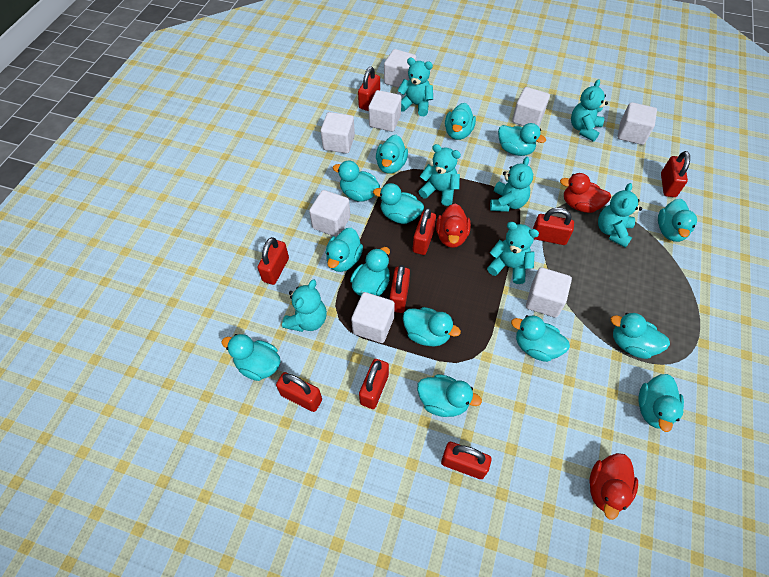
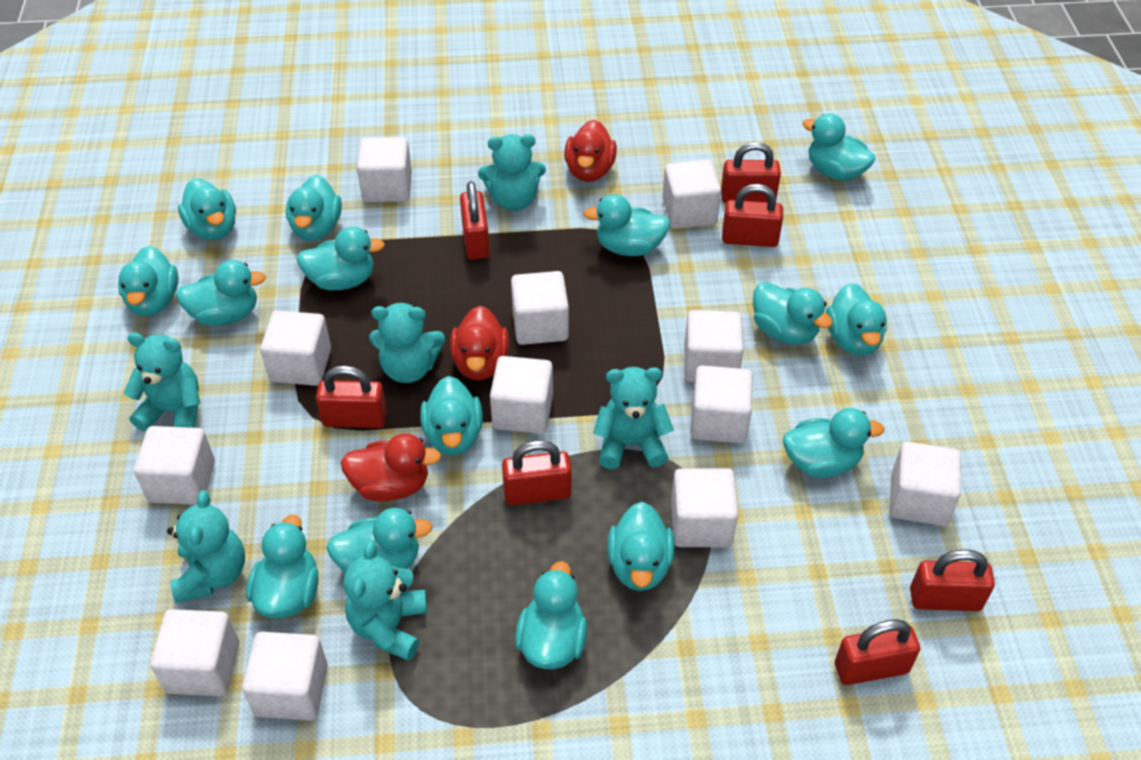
red padlock: 9 -> 7
turquoise duck: 14 -> 15
turquoise teddy bear: 7 -> 6
white cube: 8 -> 12

